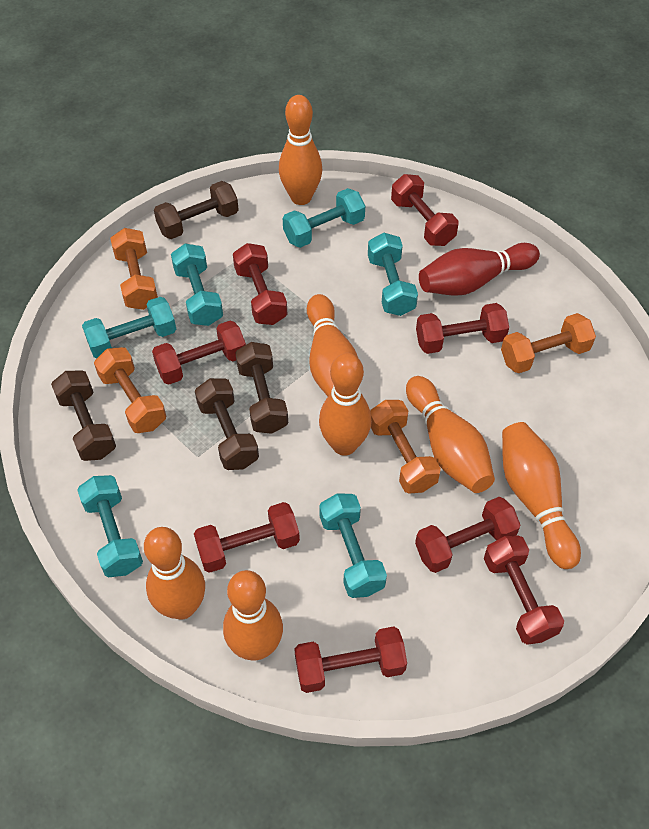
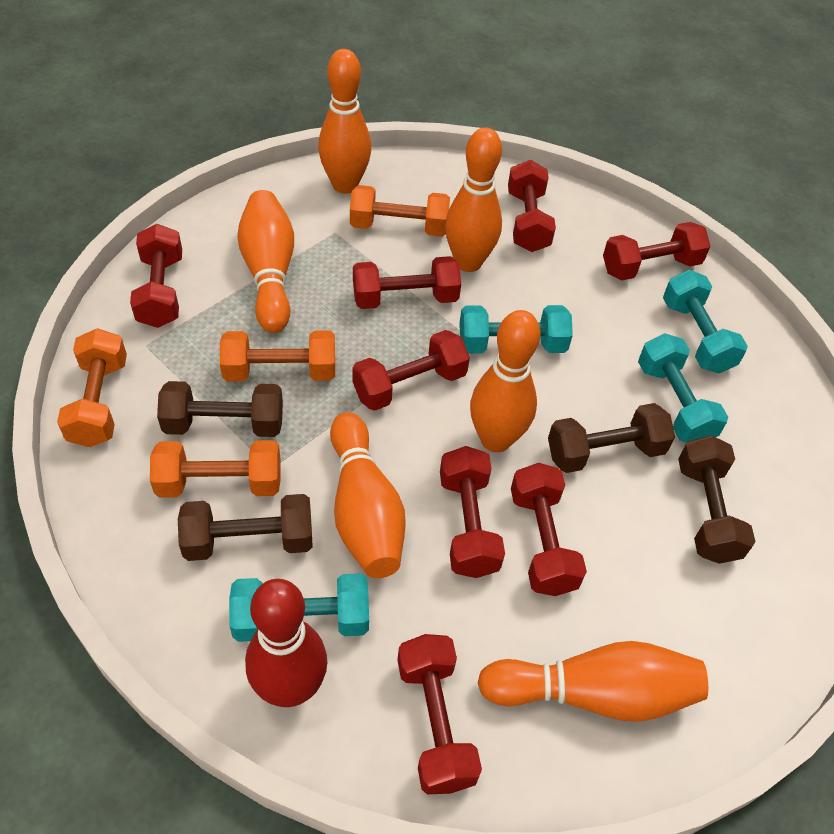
orange bowling pin: 7 -> 6
turquoise dumbbell: 6 -> 4

